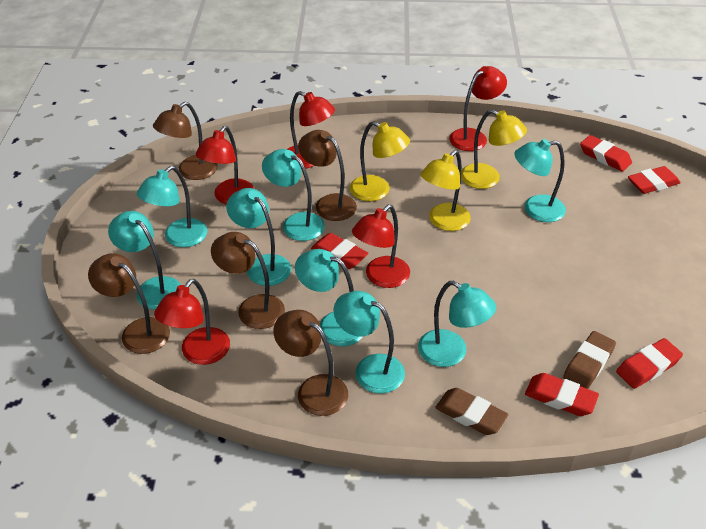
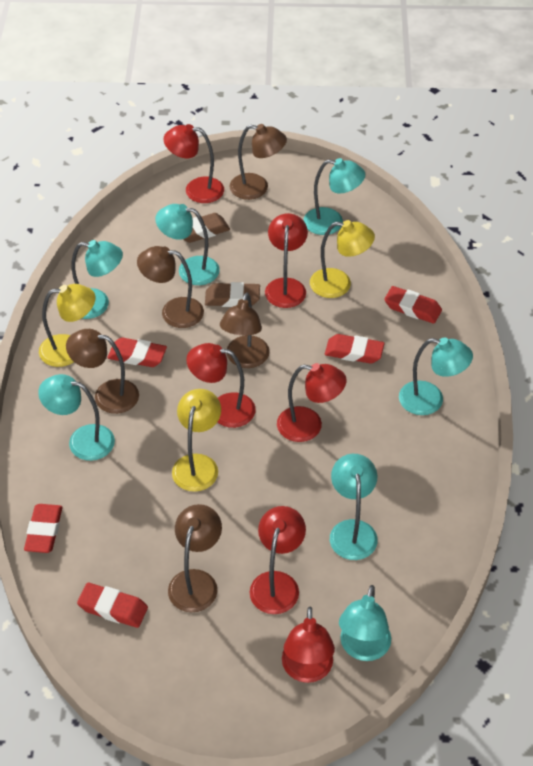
red lamp: 5 -> 6
turquoise lamp: 8 -> 7

